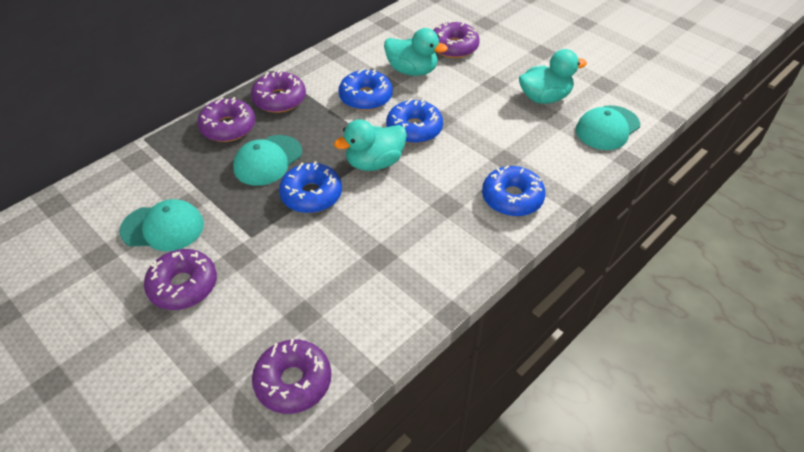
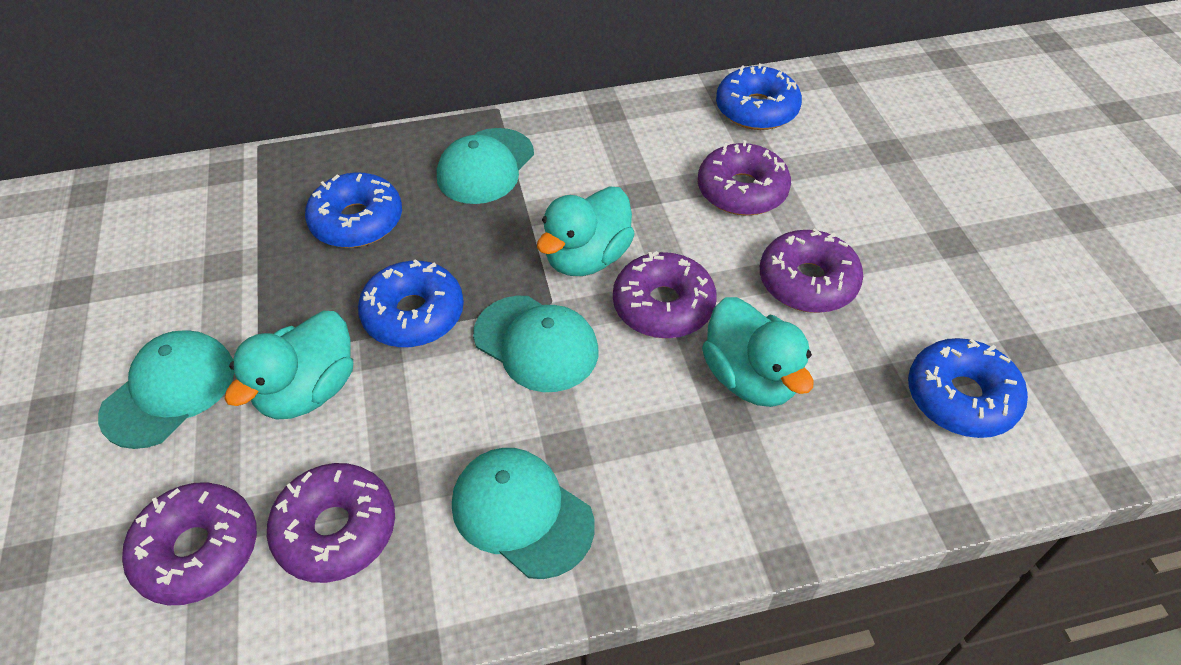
turquoise cap: 3 -> 4

